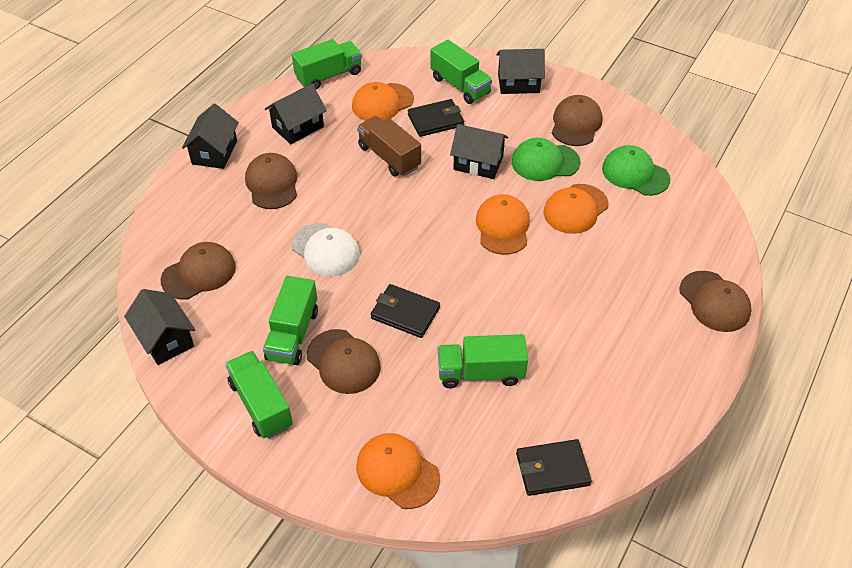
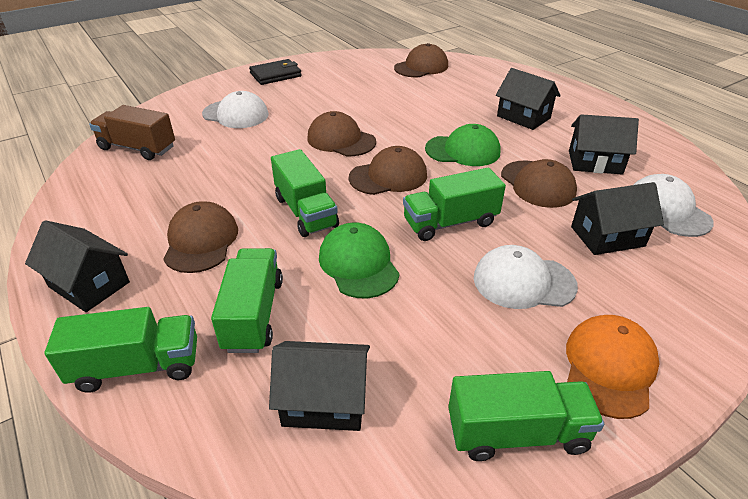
black wallet: 3 -> 1
orange cap: 4 -> 1
white cap: 1 -> 3

